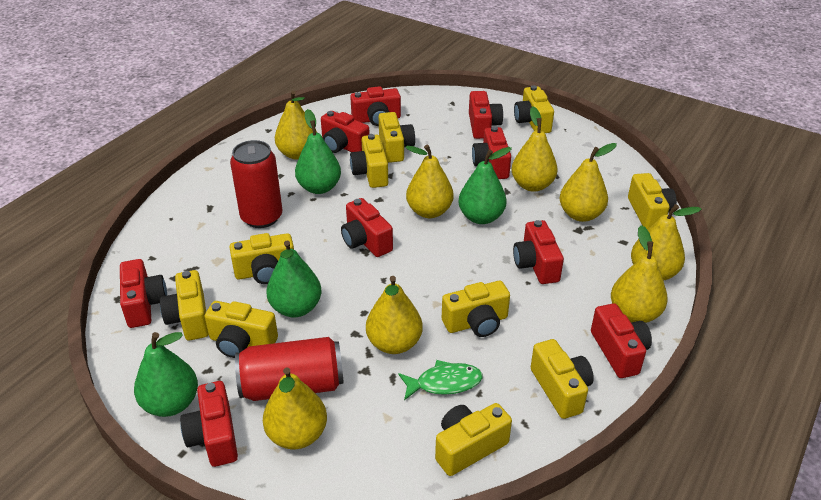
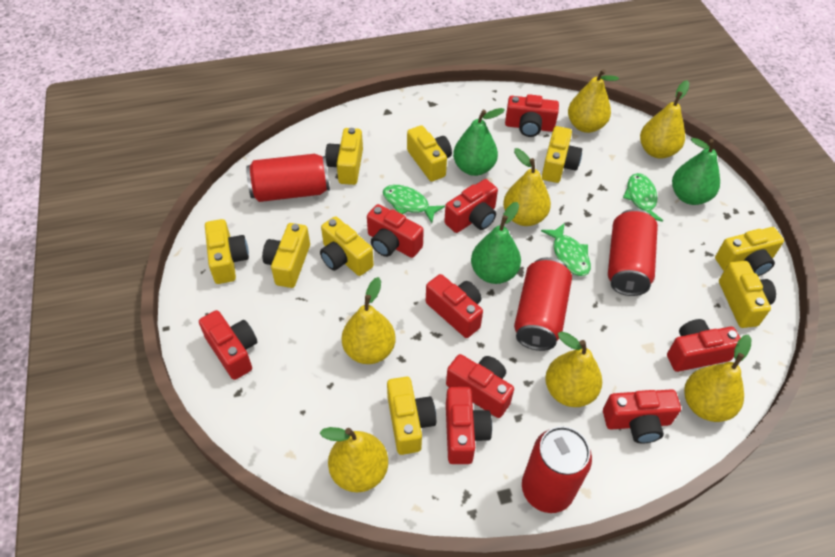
green fish: 1 -> 3
green pear: 4 -> 3
red can: 2 -> 4
yellow camera: 10 -> 9
yellow pear: 8 -> 7

